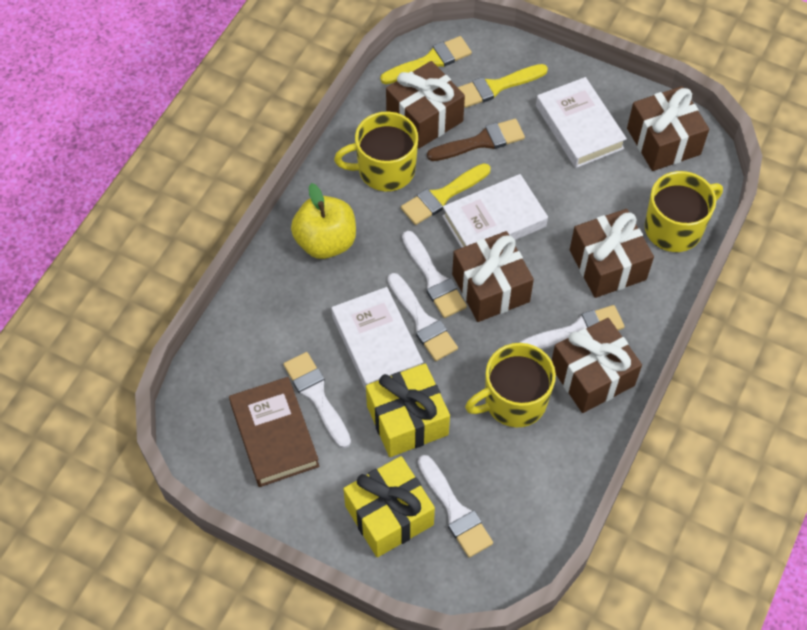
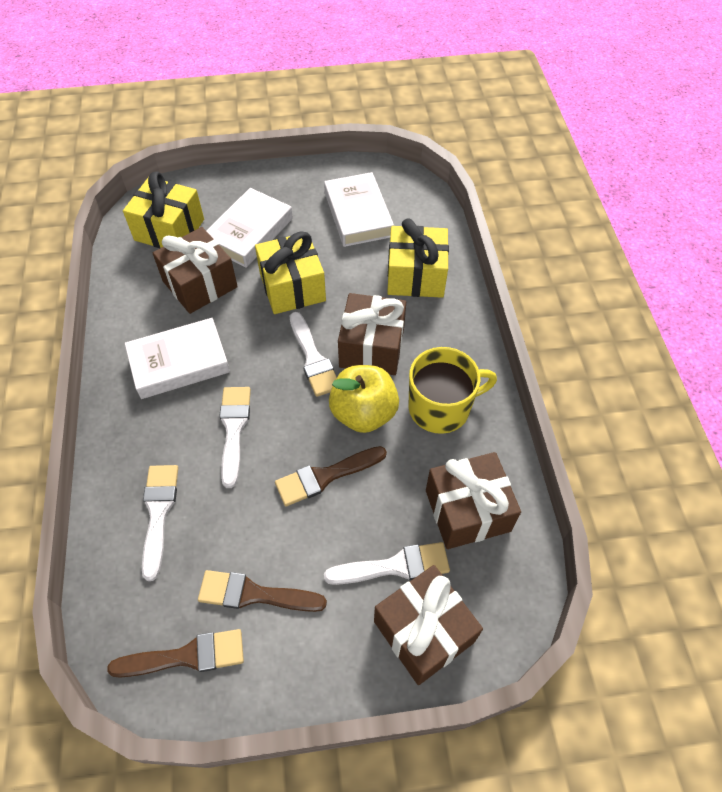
brown book: 1 -> 0
brown brush: 1 -> 3
brown gift: 5 -> 4
white brush: 5 -> 4
yellow brush: 3 -> 0
yellow gift: 2 -> 3
yellow mug: 3 -> 1

